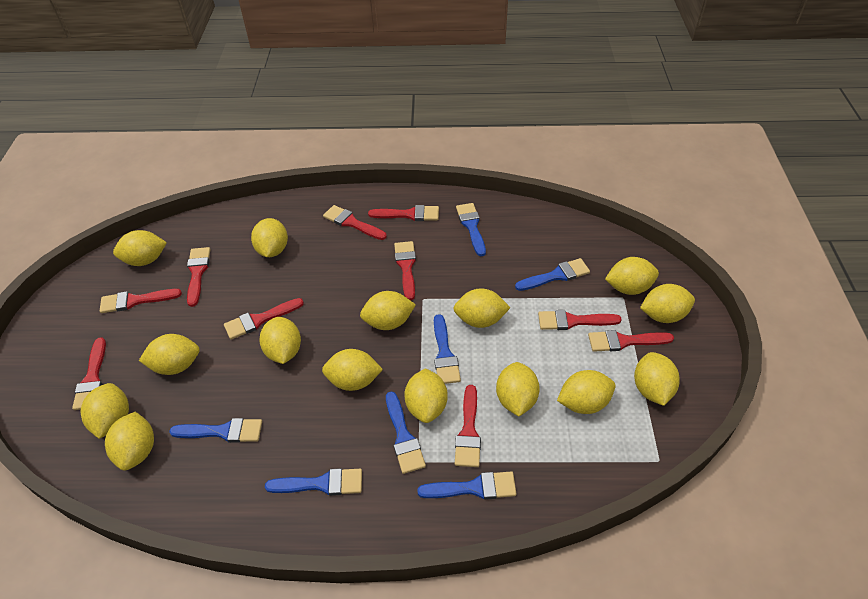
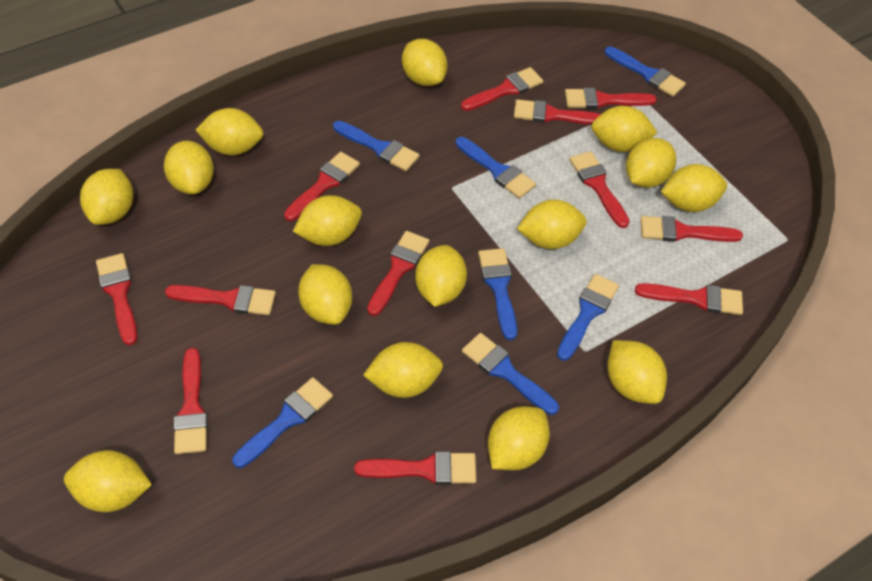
red brush: 10 -> 12

